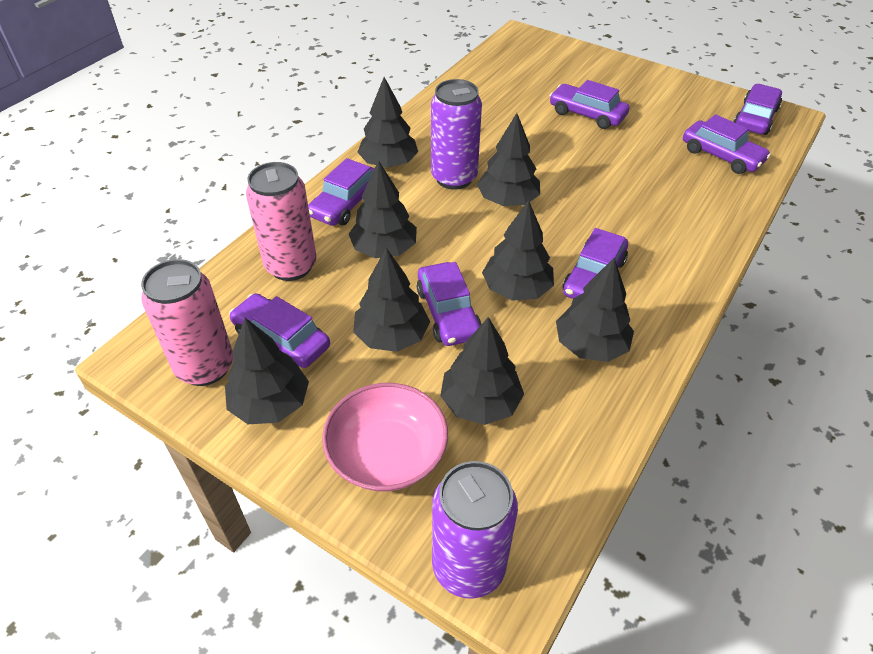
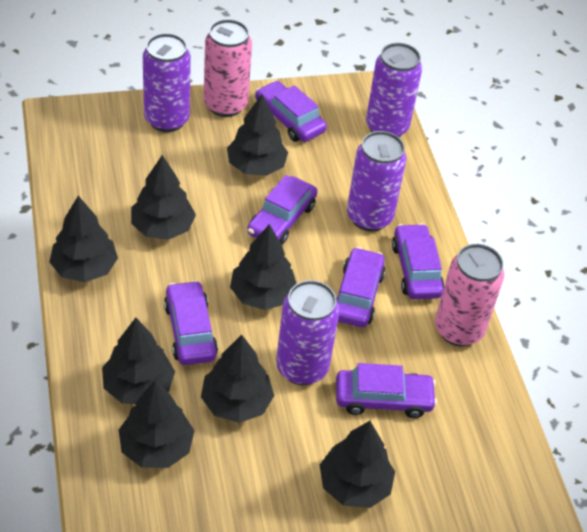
pink bowl: 1 -> 0
purple can: 2 -> 4
purple car: 7 -> 6

